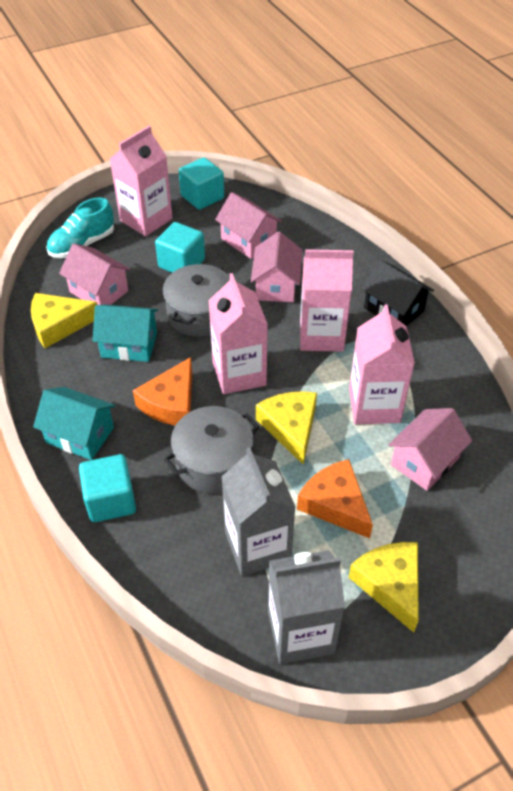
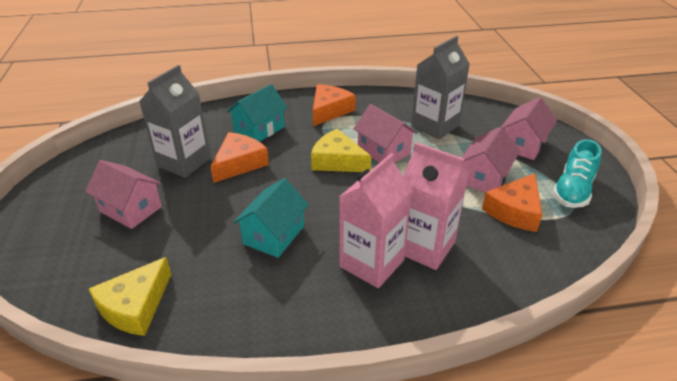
black house: 1 -> 0
grey pot: 2 -> 0
orange cheese: 2 -> 3
pink carton: 4 -> 2
turquoise cube: 3 -> 0
yellow cheese: 3 -> 2

